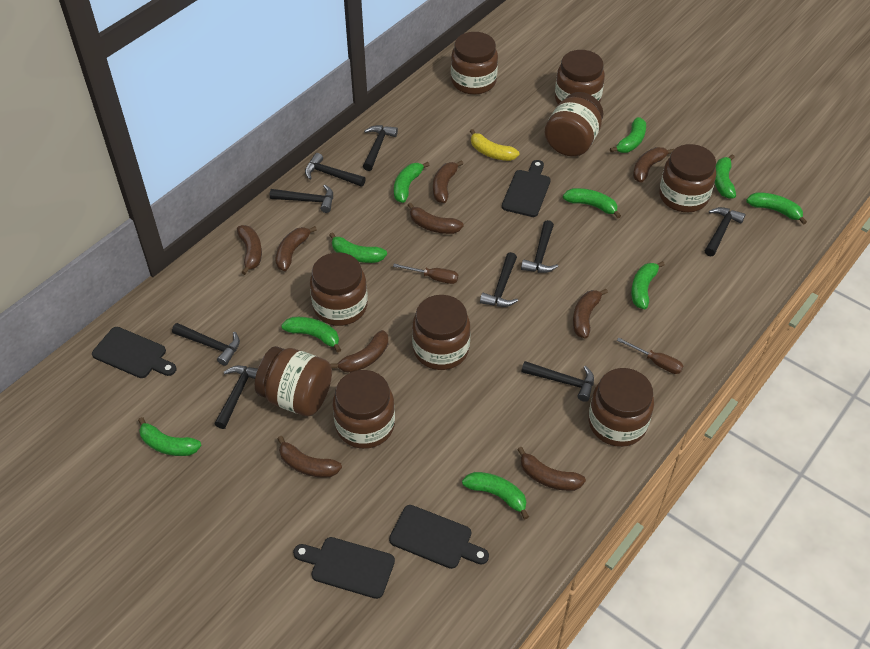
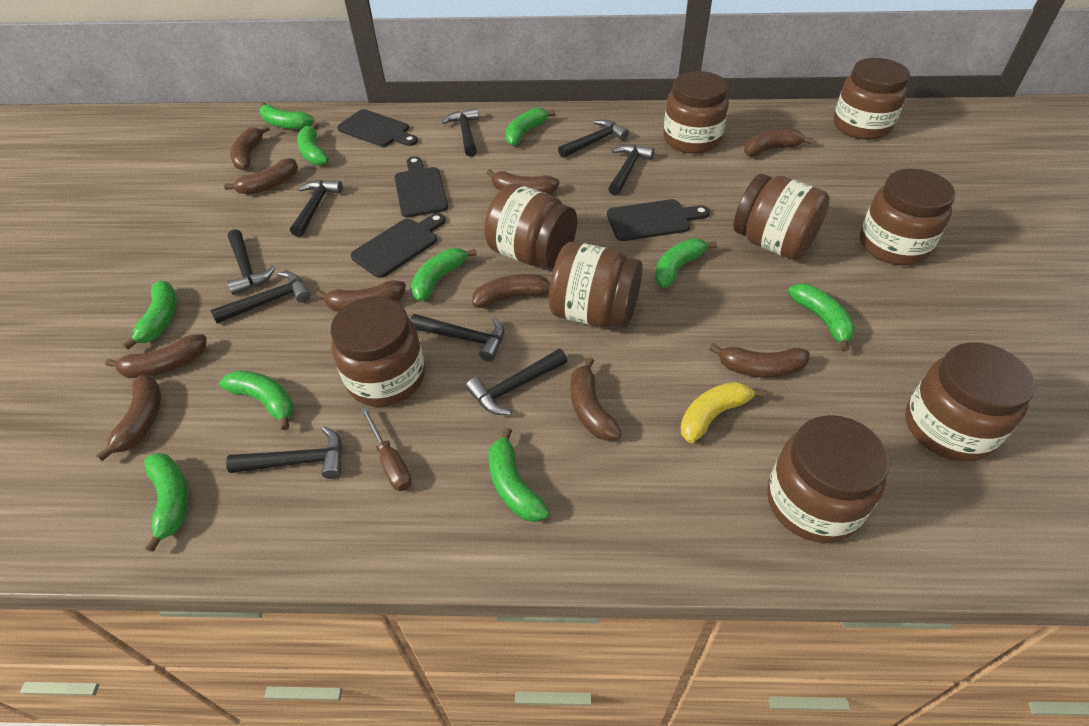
brown banana: 9 -> 10
brown screwdriver: 2 -> 1

